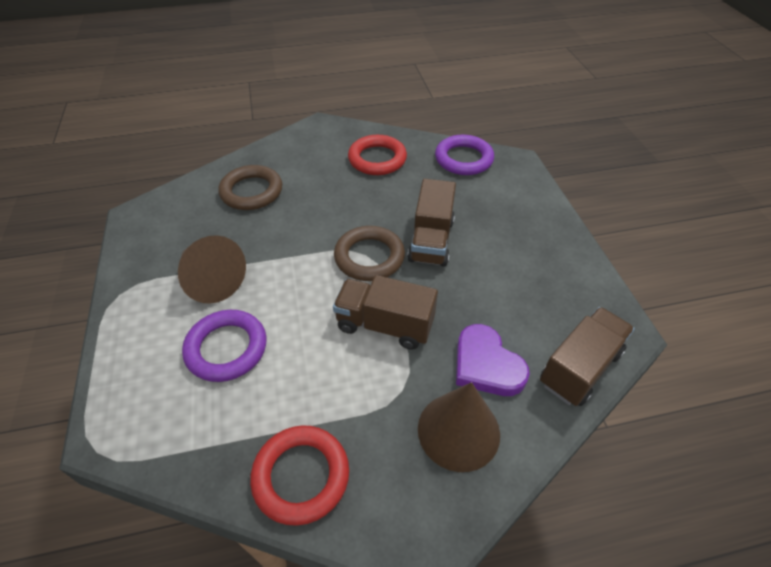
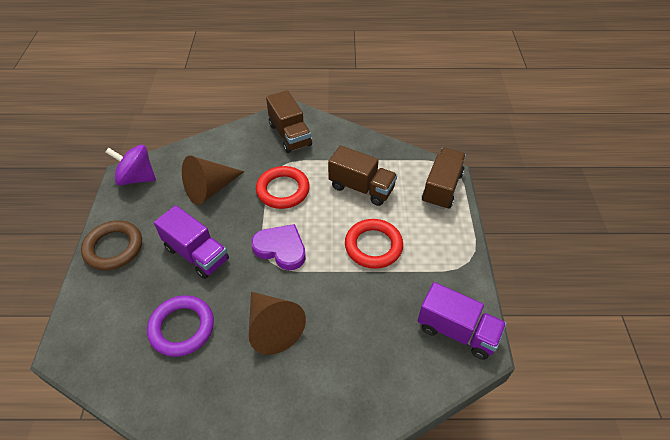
brown ring: 2 -> 1
purple ring: 2 -> 1
purple spinning top: 0 -> 1
purple truck: 0 -> 2

